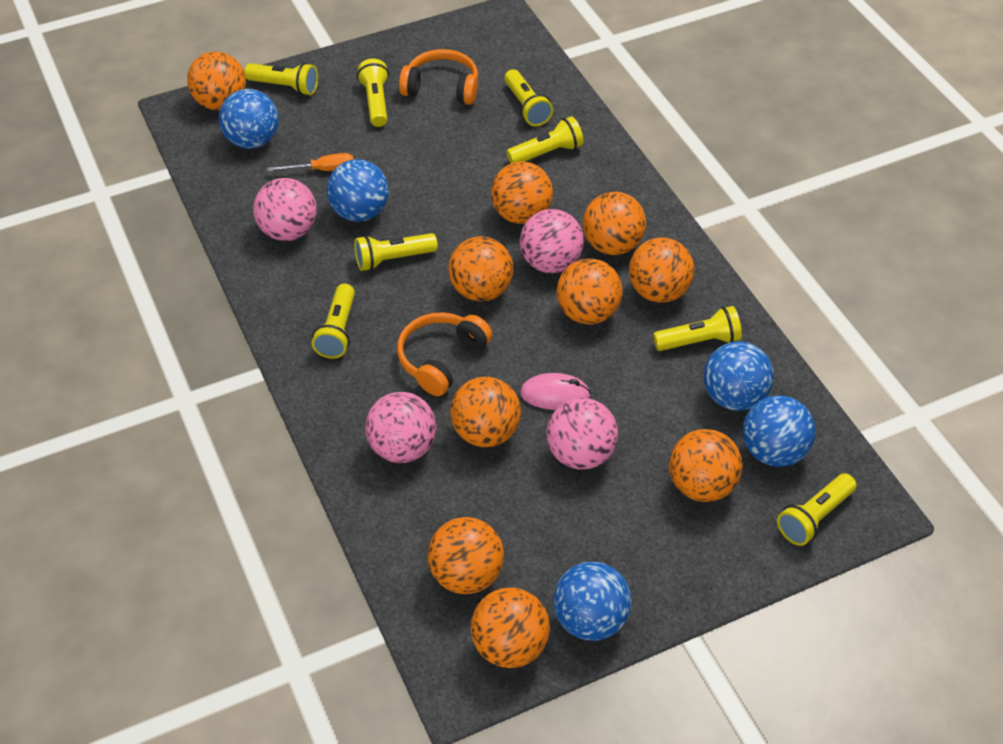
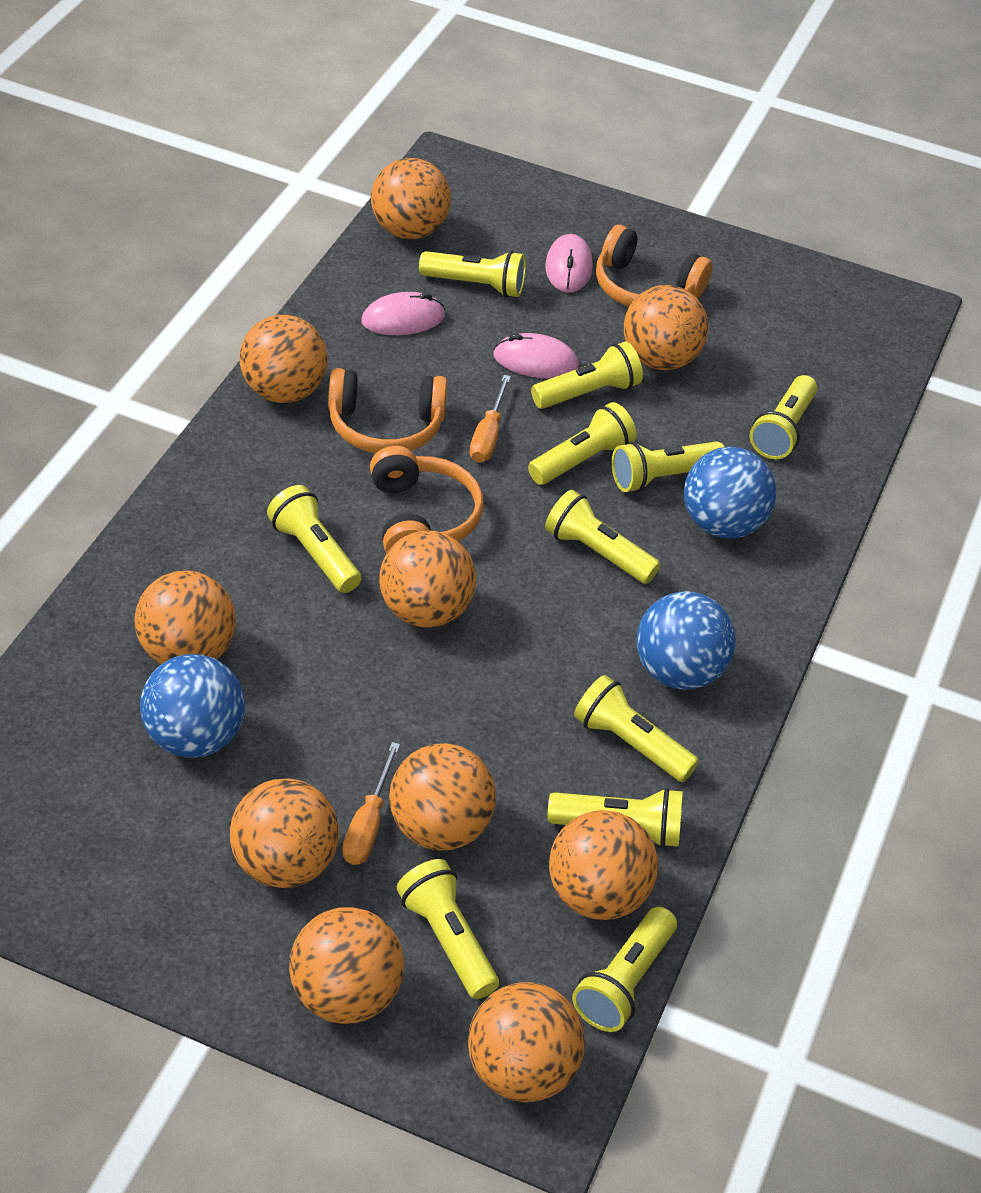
blue ball: 5 -> 3
orange headphones: 2 -> 3
orange screwdriver: 1 -> 2
pink ball: 4 -> 0
pink mouse: 1 -> 3
yellow flashlight: 8 -> 11

